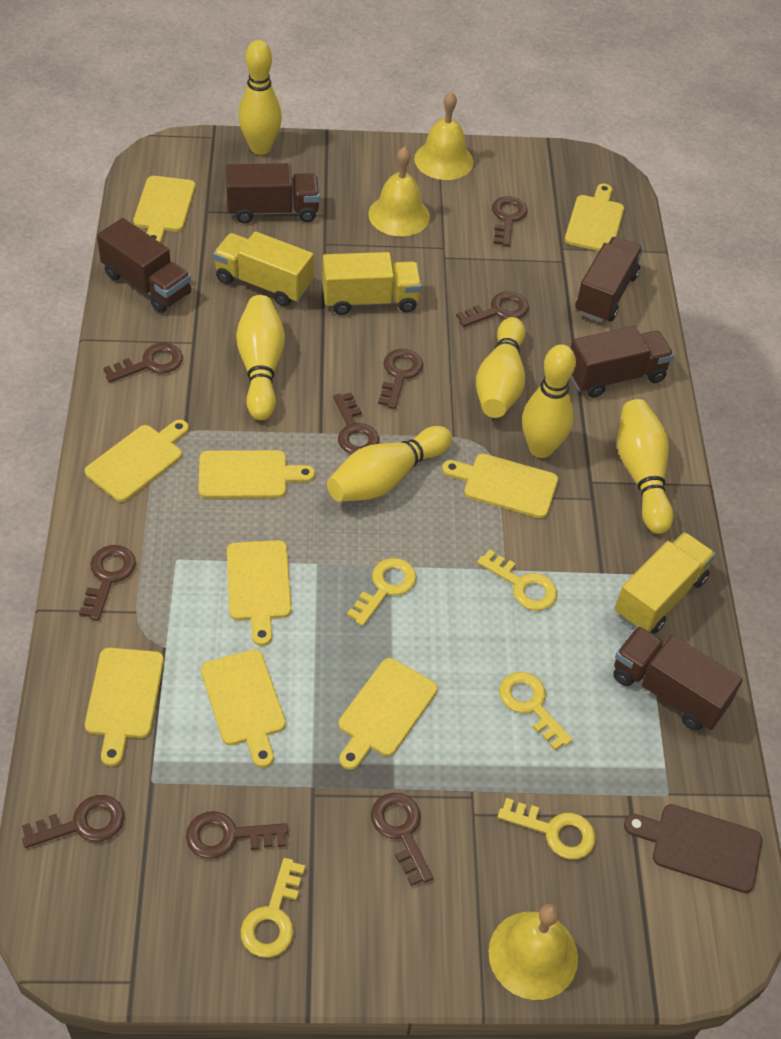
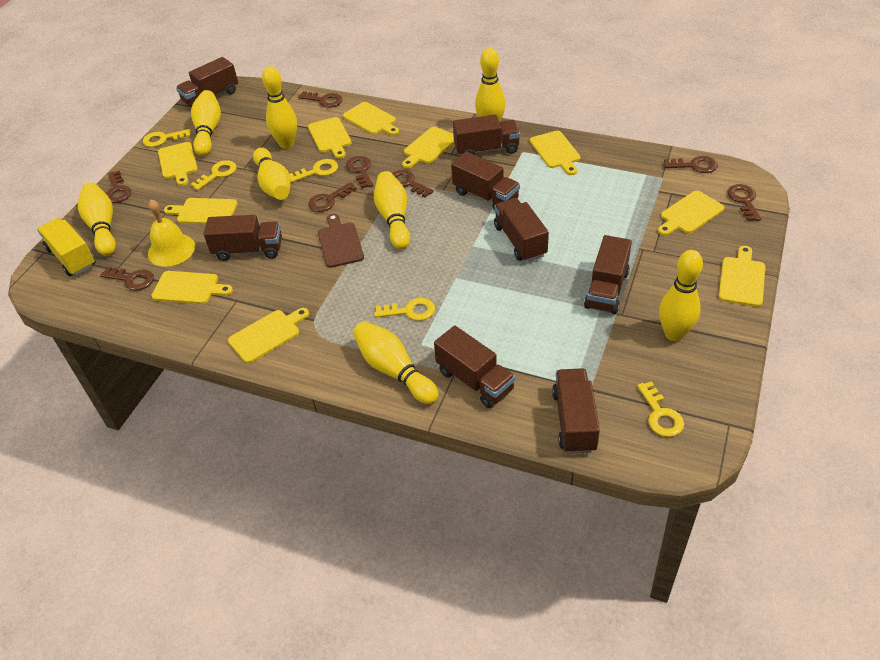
brown key: 9 -> 8
brown truck: 5 -> 8
yellow bell: 3 -> 1
yellow bowling pin: 6 -> 8
yellow cutting board: 9 -> 10
yellow truck: 3 -> 1

